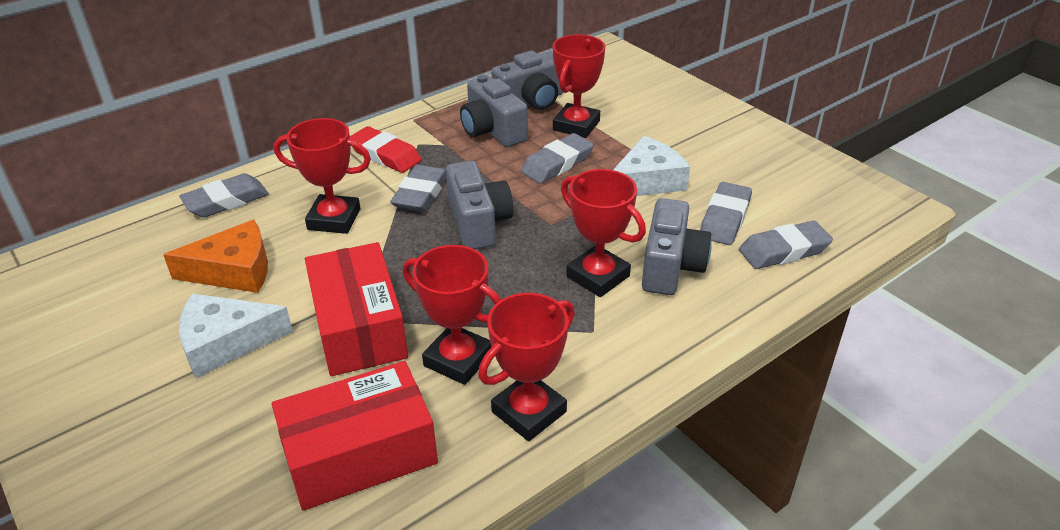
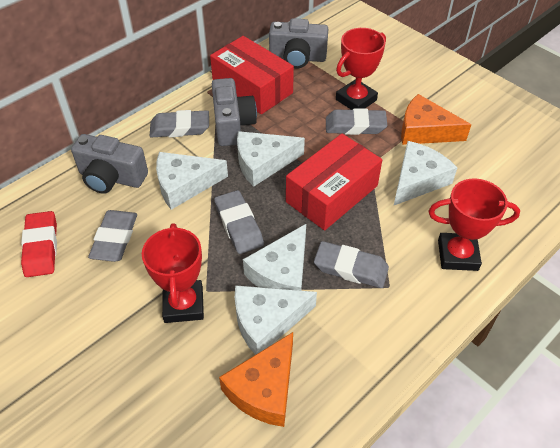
grey camera: 4 -> 3
orange cheese: 1 -> 2
red trophy: 5 -> 3
white cheese: 2 -> 5

